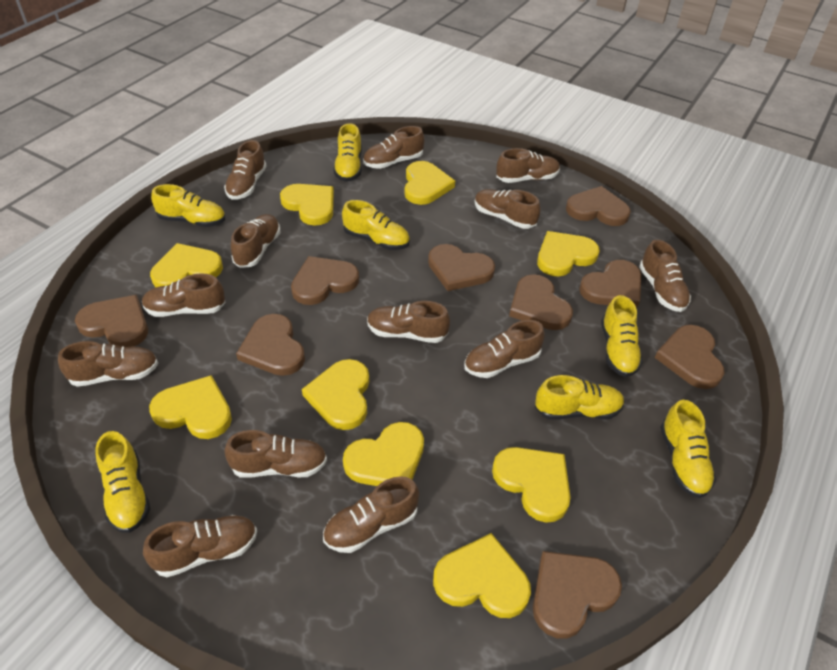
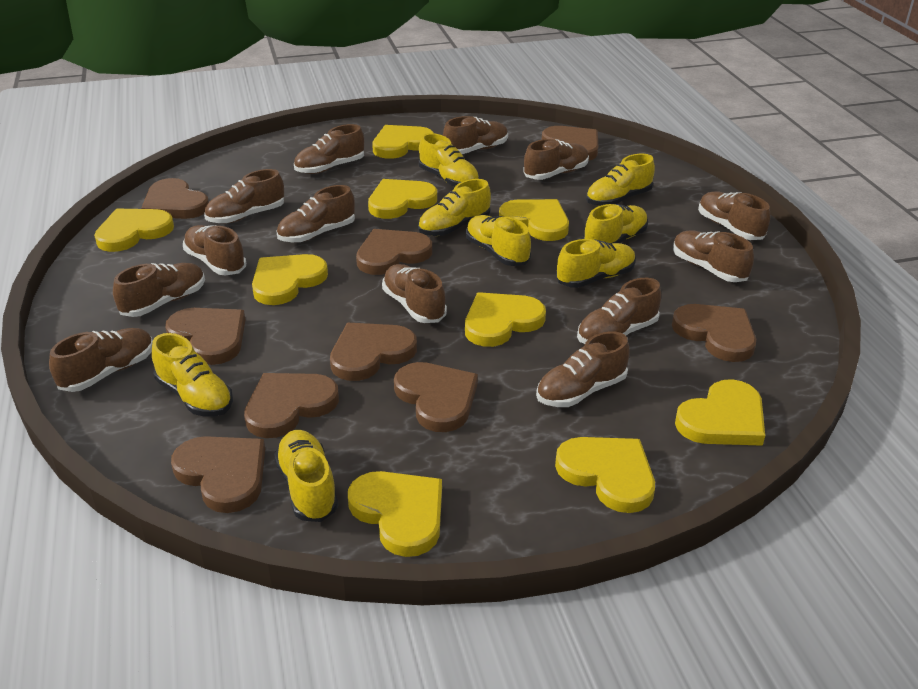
yellow shoe: 7 -> 8

